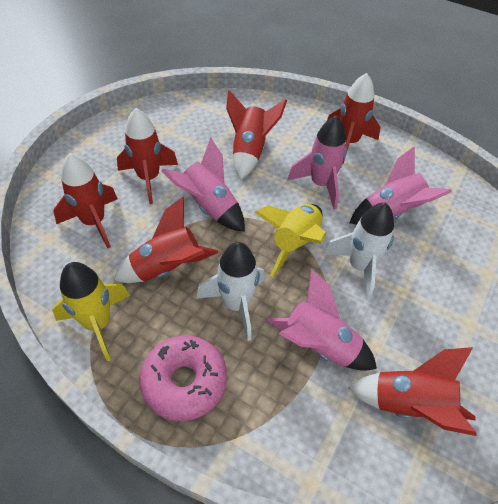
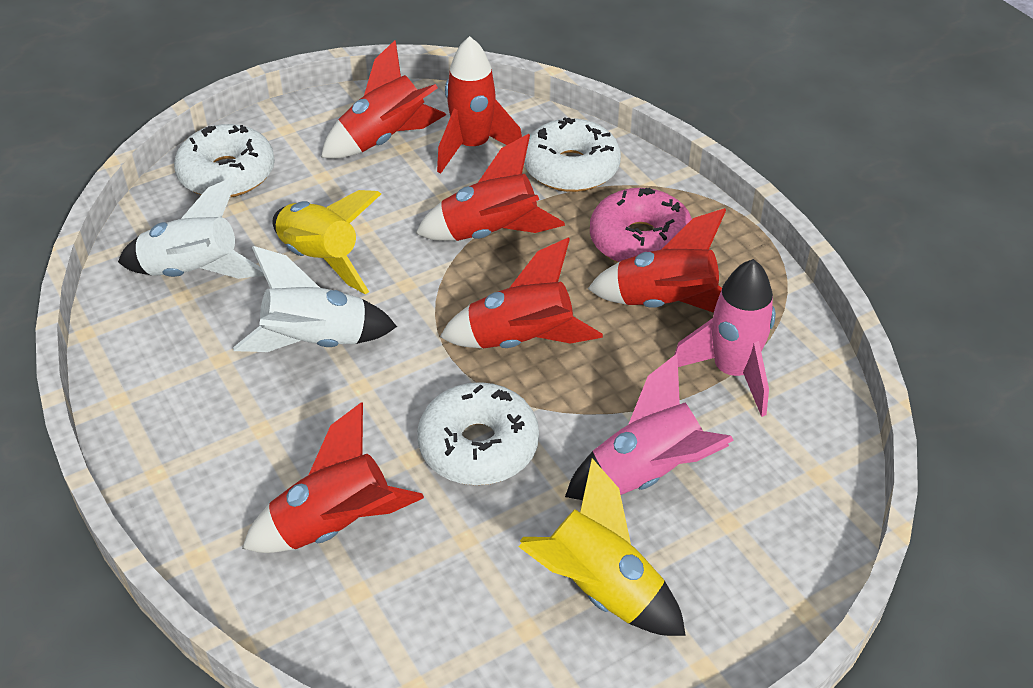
pink rocket: 4 -> 2
white donut: 0 -> 3

